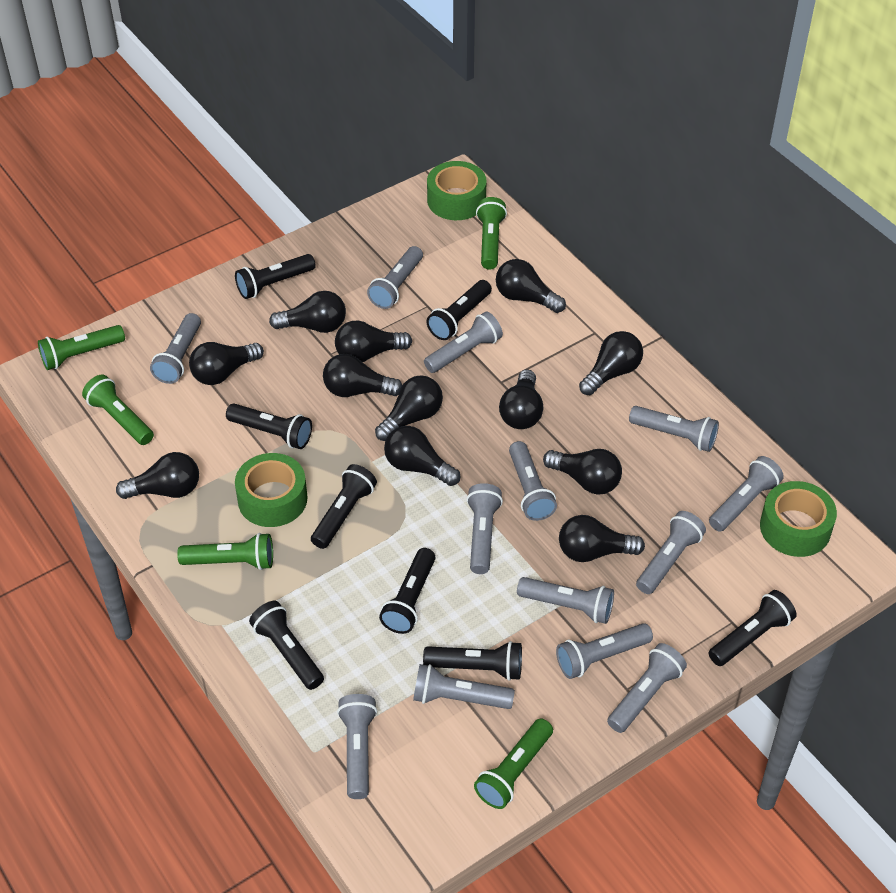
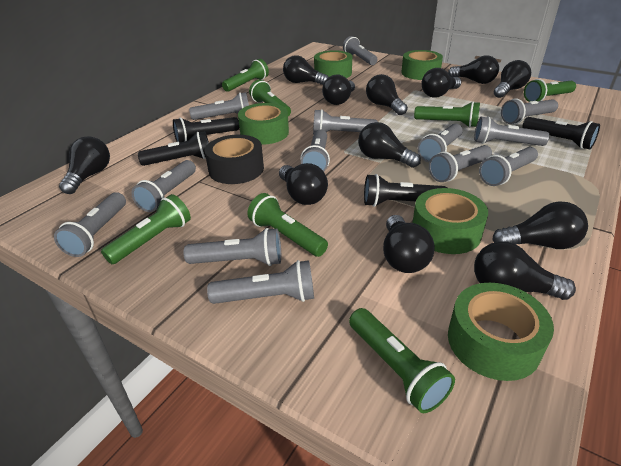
black flashlight: 8 -> 4
black tape: 0 -> 1
green flashlight: 5 -> 7
green tape: 3 -> 5

